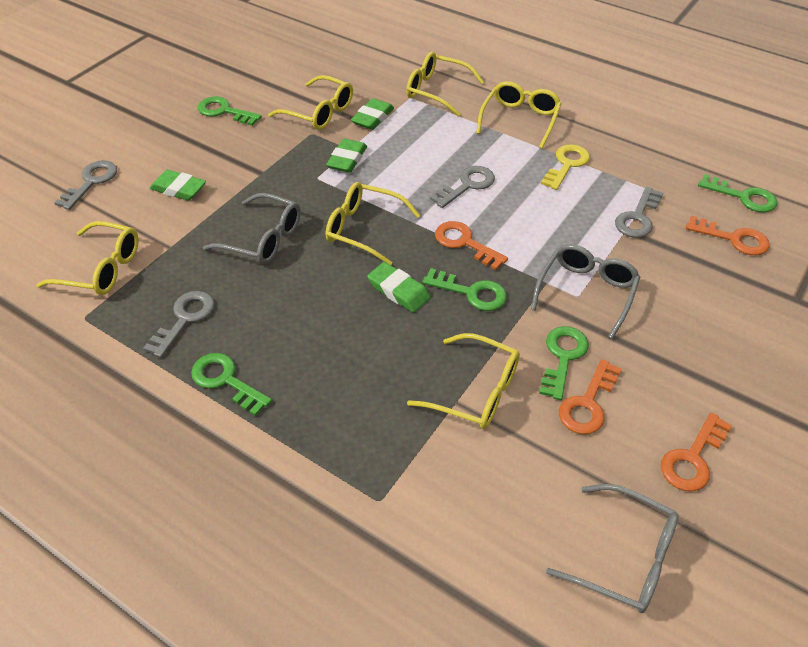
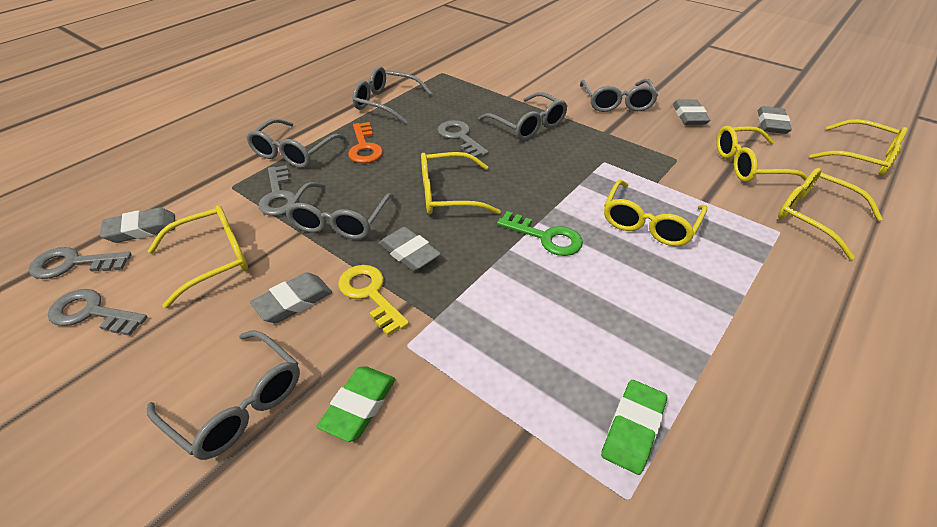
green eraser: 4 -> 2
green key: 5 -> 1
grey eraser: 0 -> 5
grey glasses: 3 -> 6
orange key: 4 -> 1

